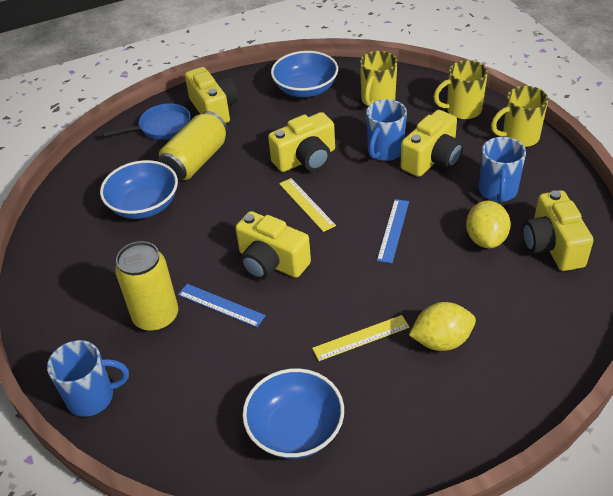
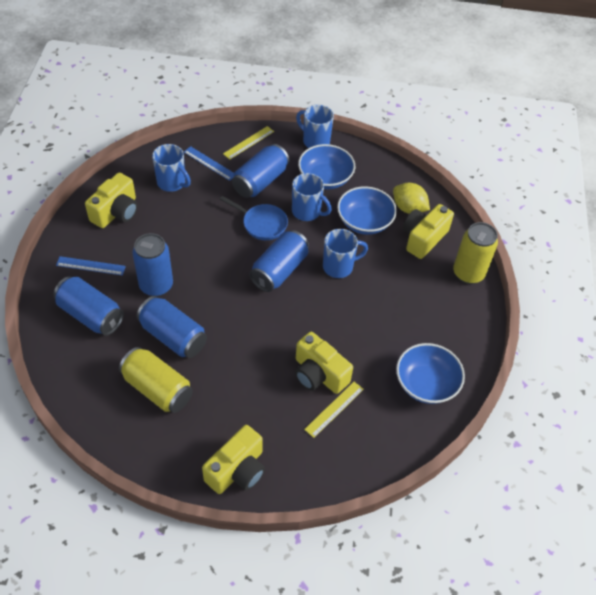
blue can: 0 -> 5
blue mug: 3 -> 4
yellow camera: 5 -> 4
yellow lemon: 2 -> 1
yellow mug: 3 -> 0

